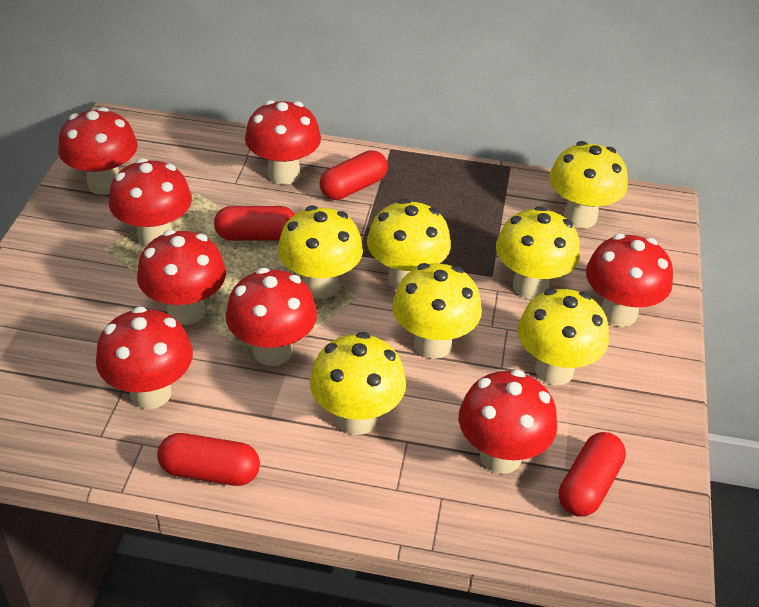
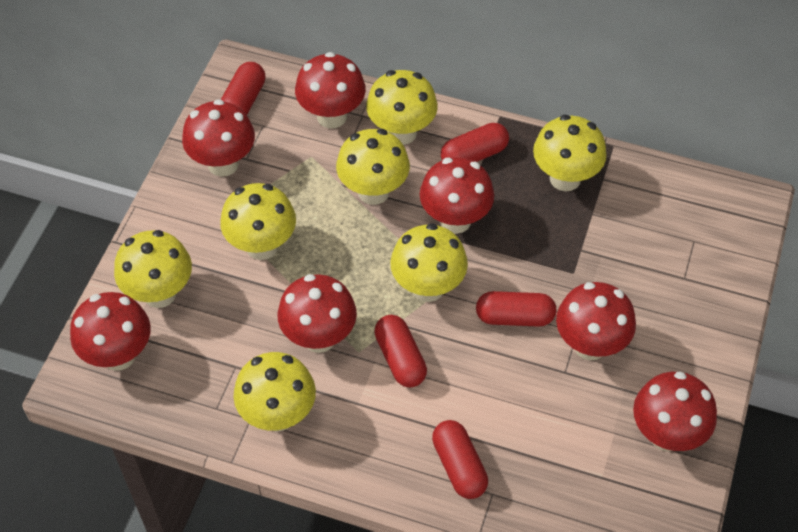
red capsule: 4 -> 5
red mushroom: 8 -> 7

